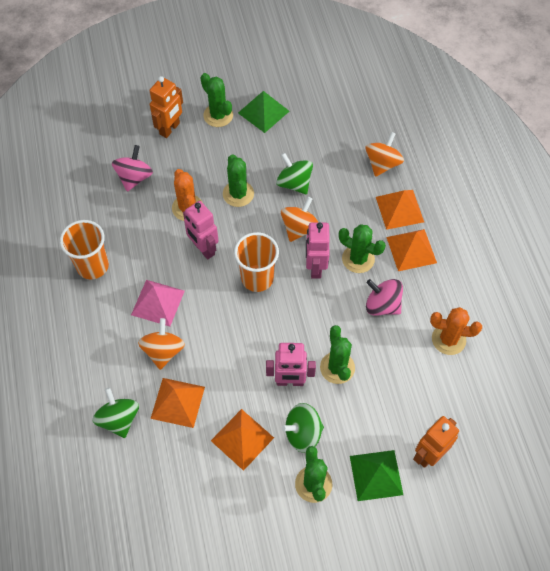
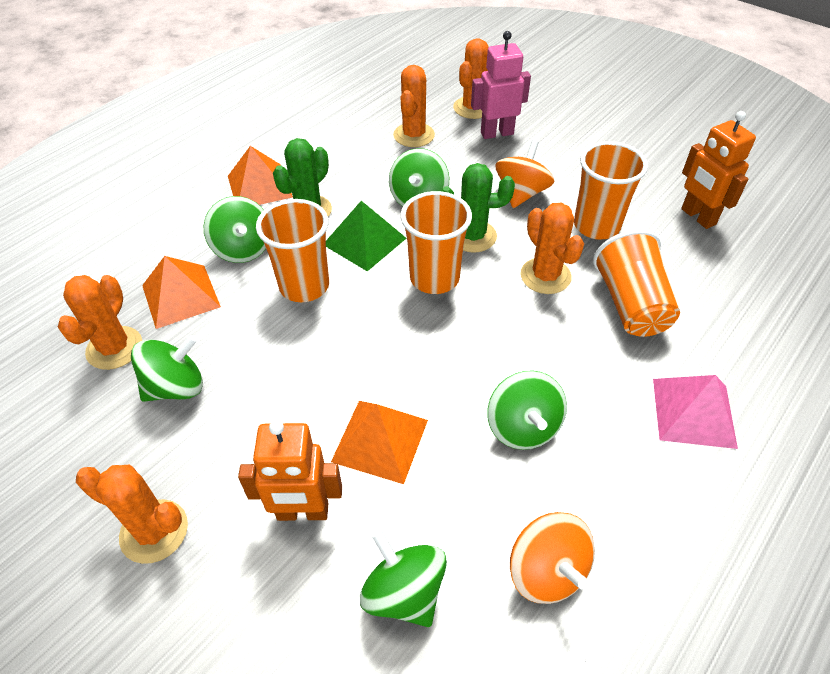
green cactus: 5 -> 2
green pyramid: 2 -> 1
green spinning top: 3 -> 5
orange cactus: 2 -> 5
orange cup: 2 -> 4
orange pyramid: 4 -> 3
orange spinning top: 3 -> 2
pink robot: 3 -> 1
pink spinning top: 2 -> 0

